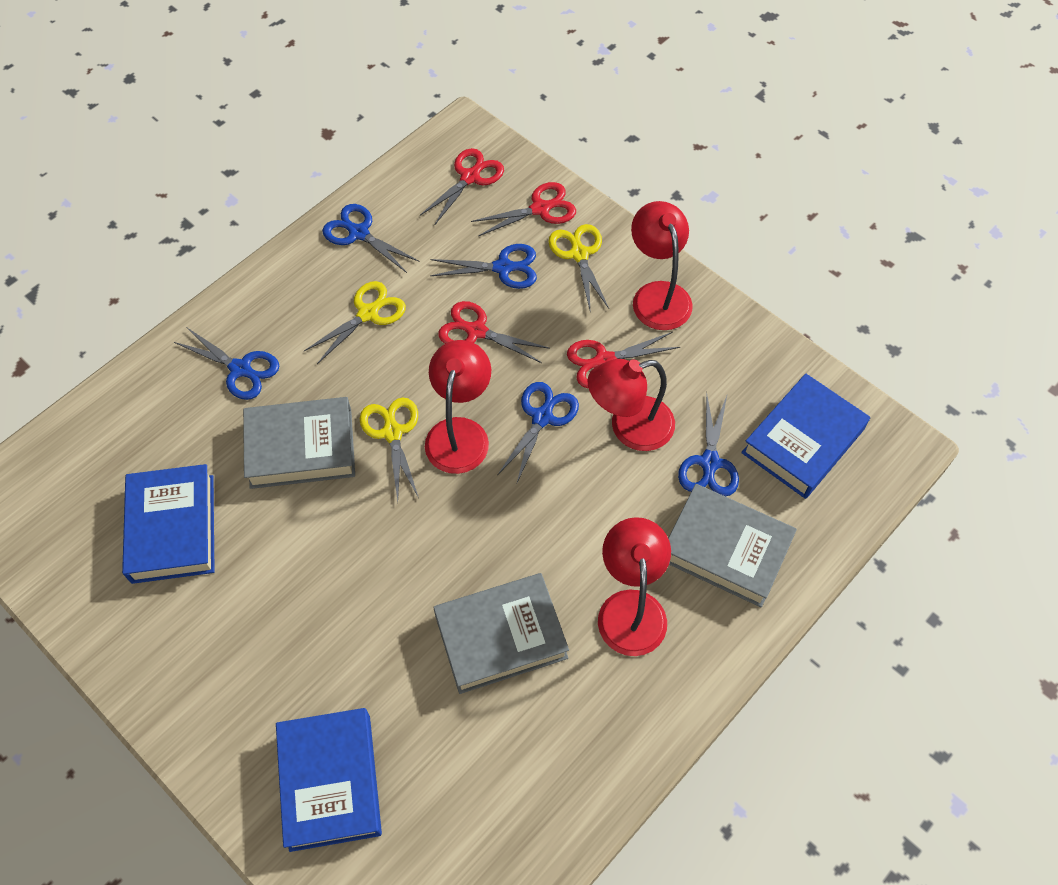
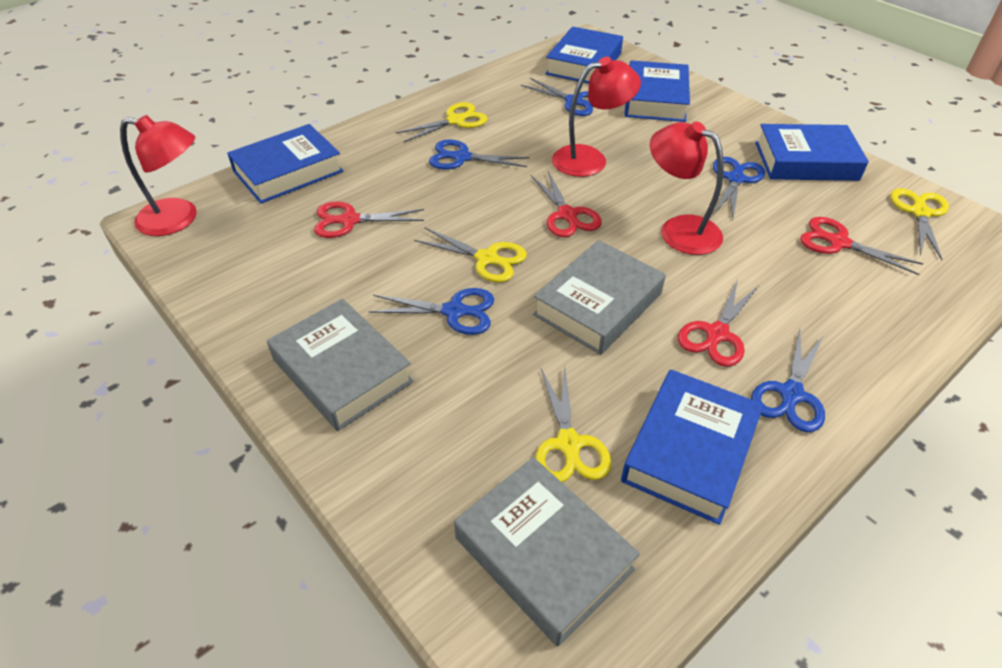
blue book: 3 -> 5
red lamp: 4 -> 3
yellow scissors: 3 -> 4

